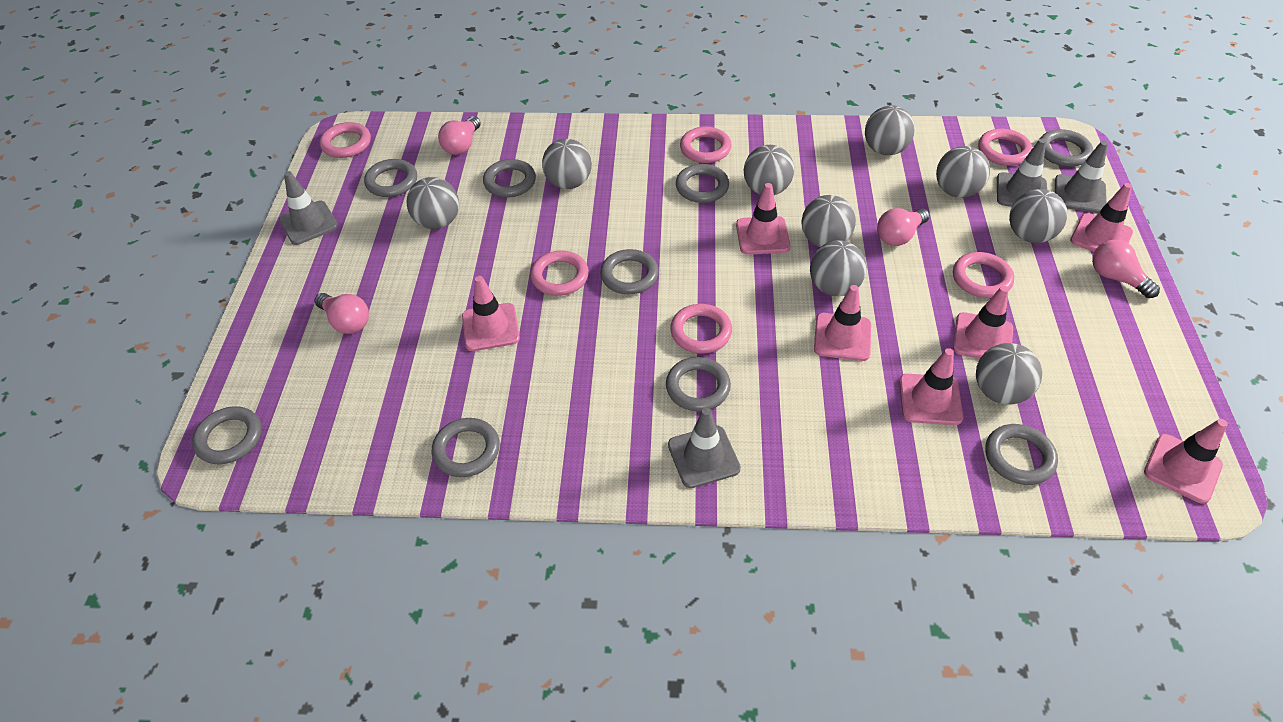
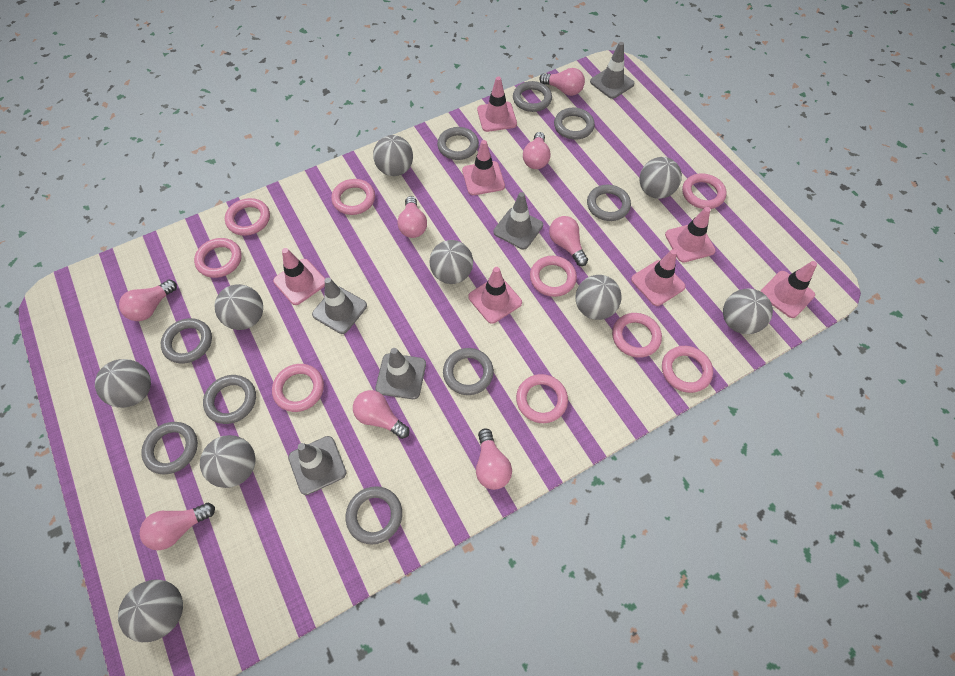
grey traffic cone: 4 -> 5
pink light bulb: 4 -> 8
pink ring: 6 -> 9

